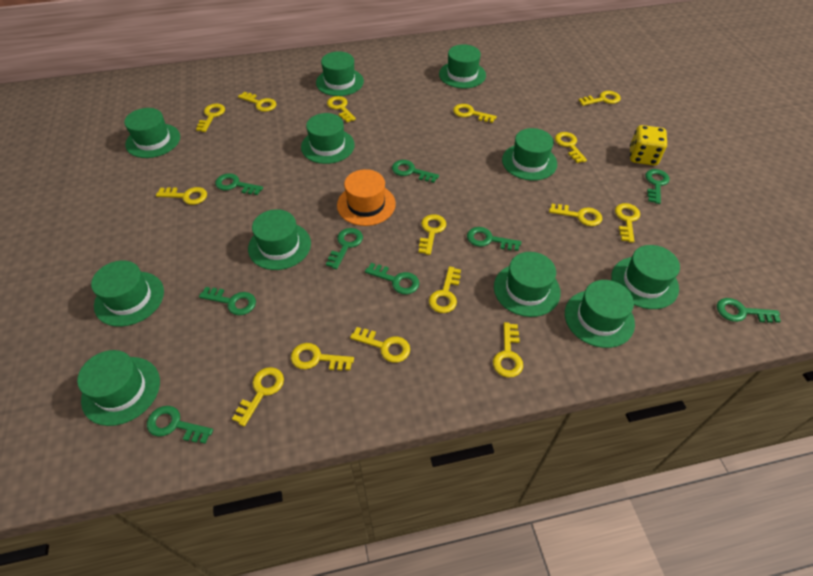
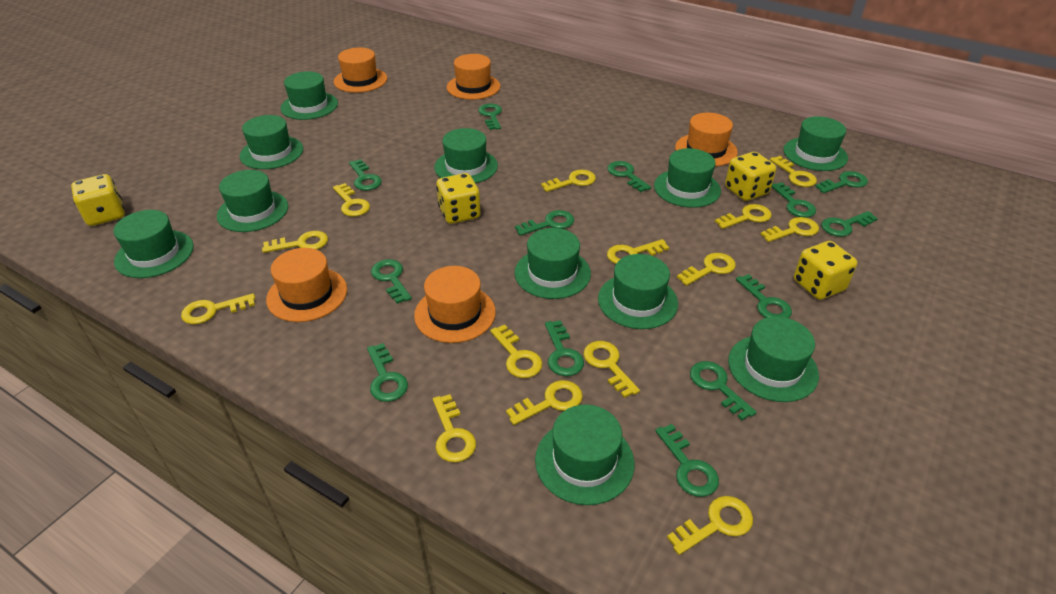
green key: 9 -> 13
orange hat: 1 -> 5
yellow dice: 1 -> 4
yellow key: 15 -> 14

